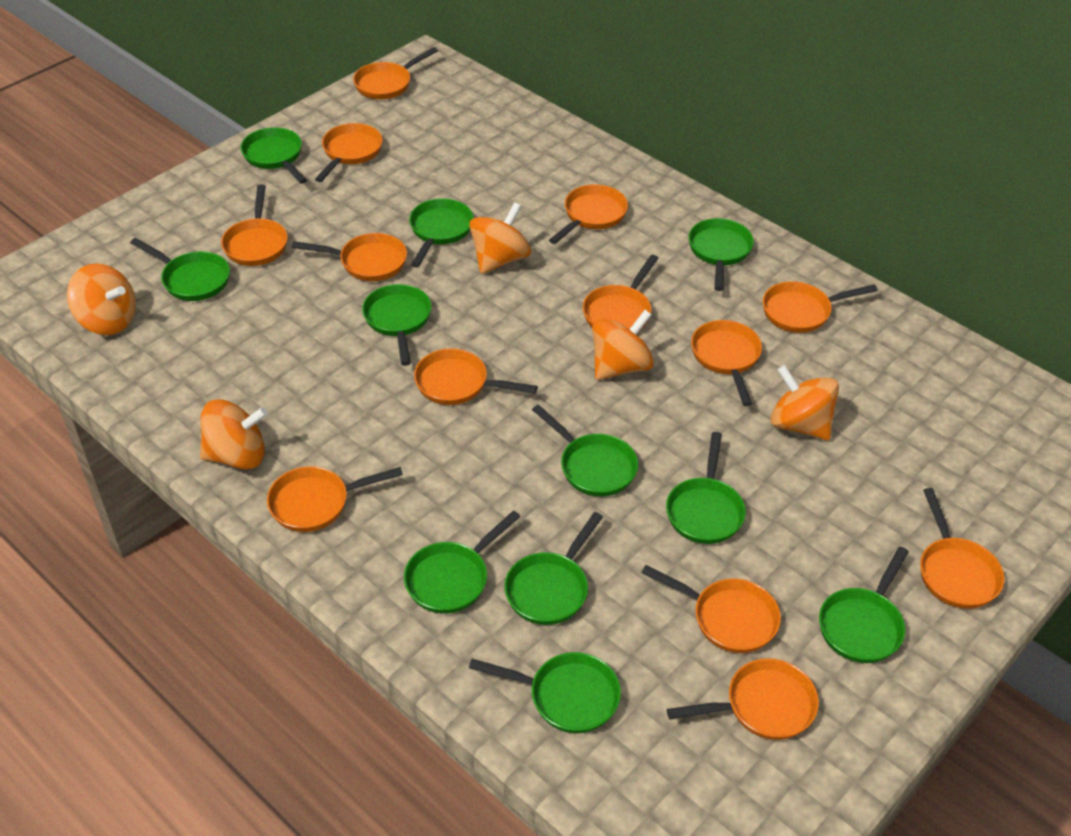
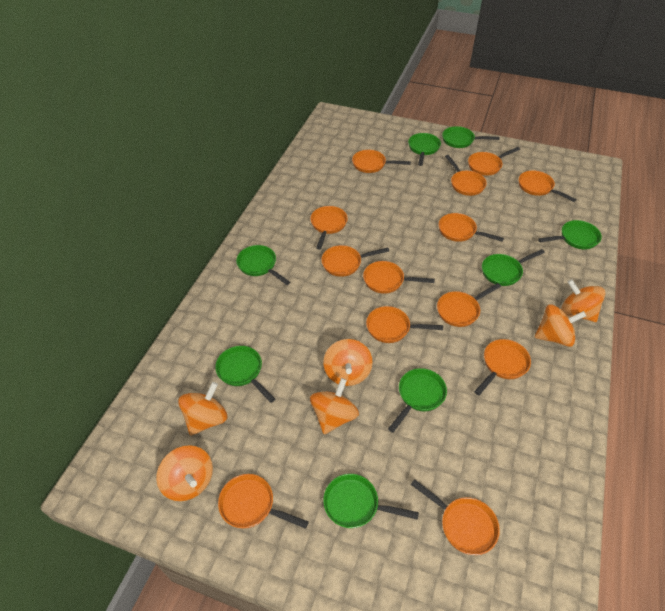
green pan: 11 -> 8
orange spinning top: 5 -> 6

